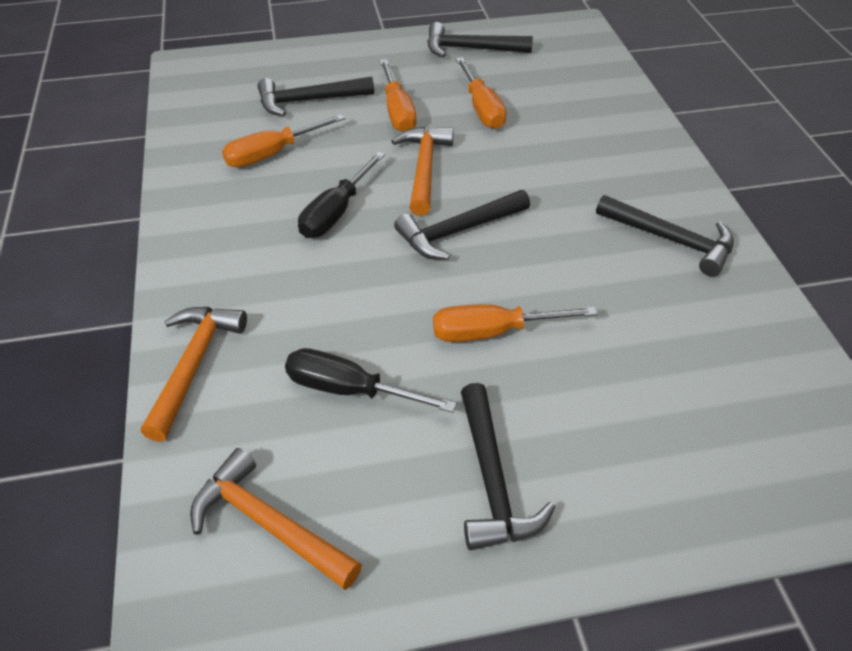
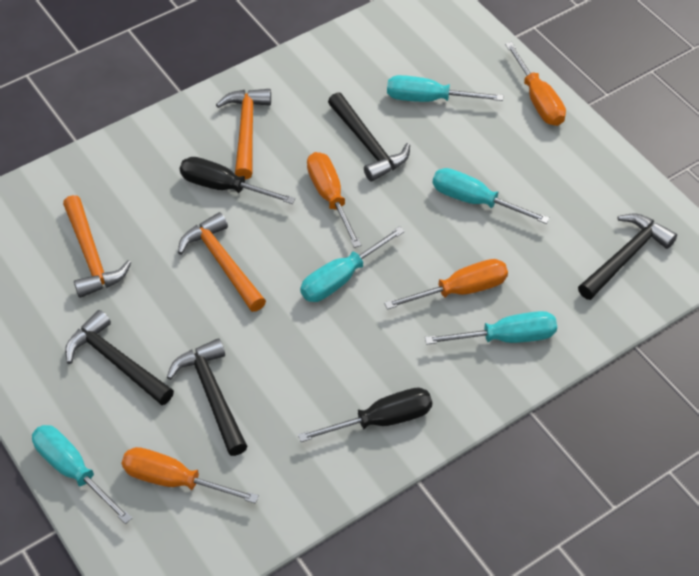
black hammer: 5 -> 4
turquoise screwdriver: 0 -> 5

